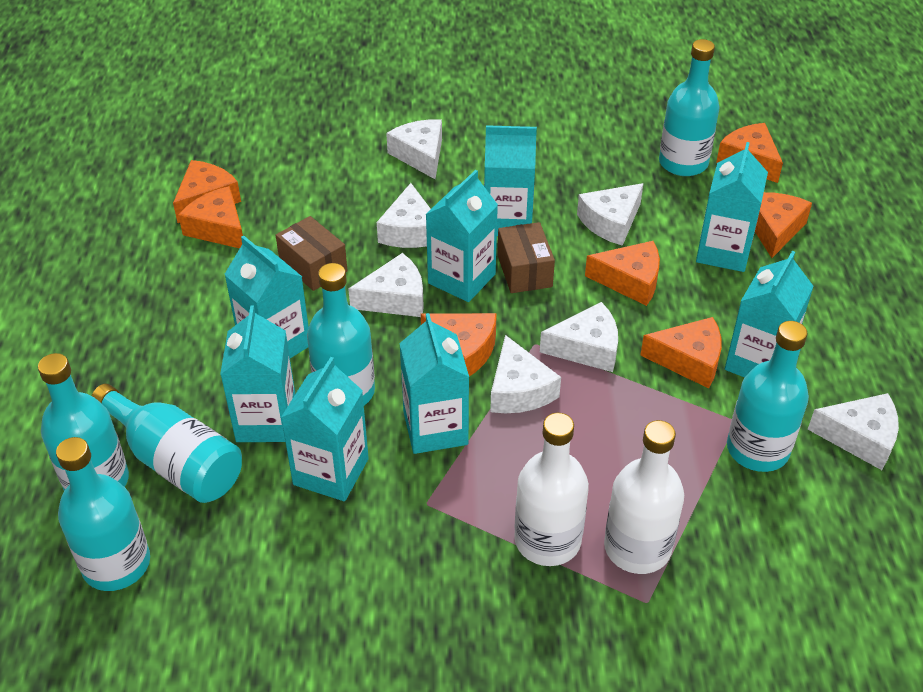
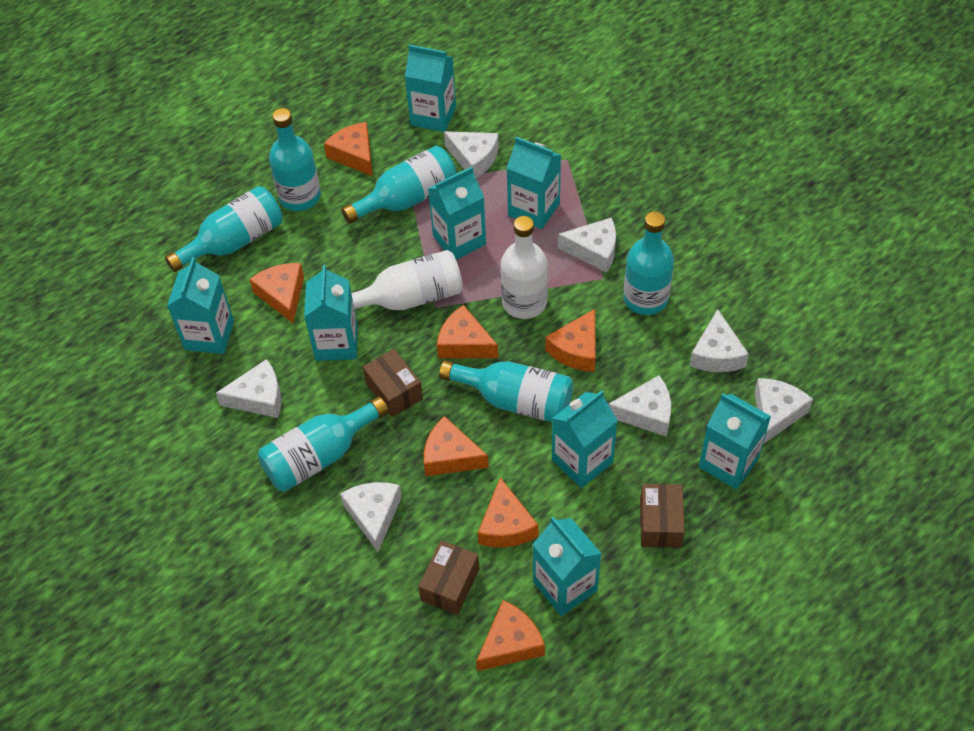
brown box: 2 -> 3

